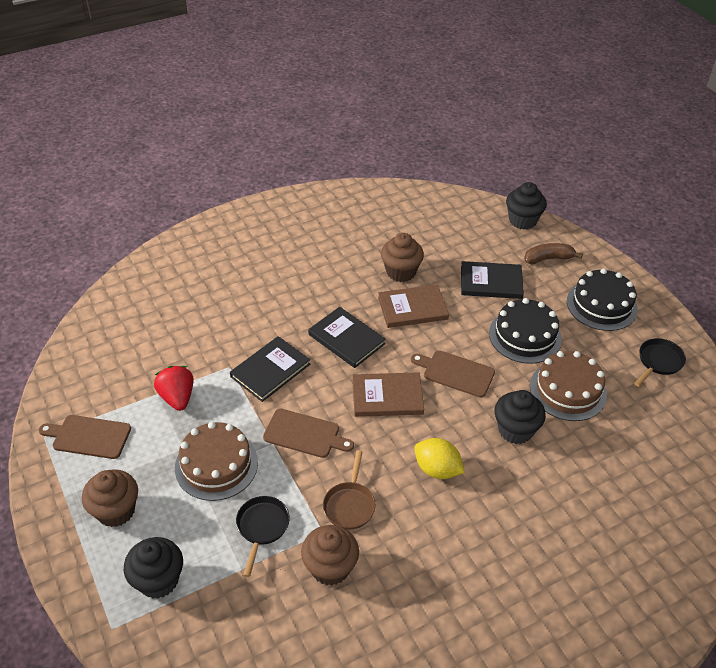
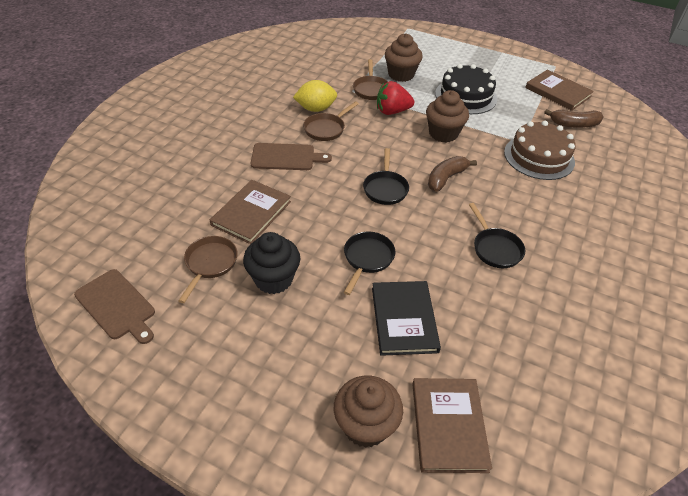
black book: 3 -> 1
black cake: 2 -> 1
black cupcake: 3 -> 1
black pan: 2 -> 3
brown banana: 1 -> 2
brown book: 2 -> 3
brown cake: 2 -> 1
brown cutting board: 3 -> 2
brown pan: 1 -> 3

